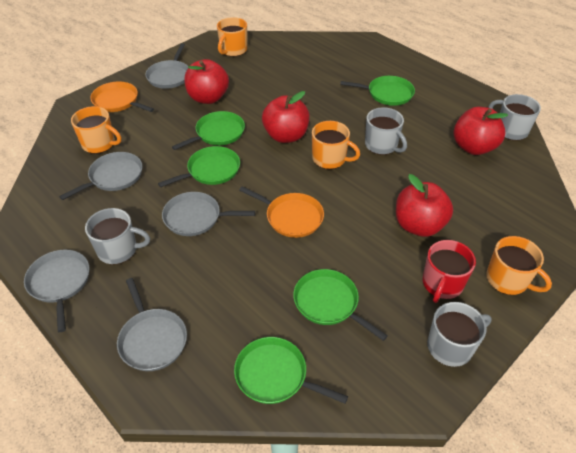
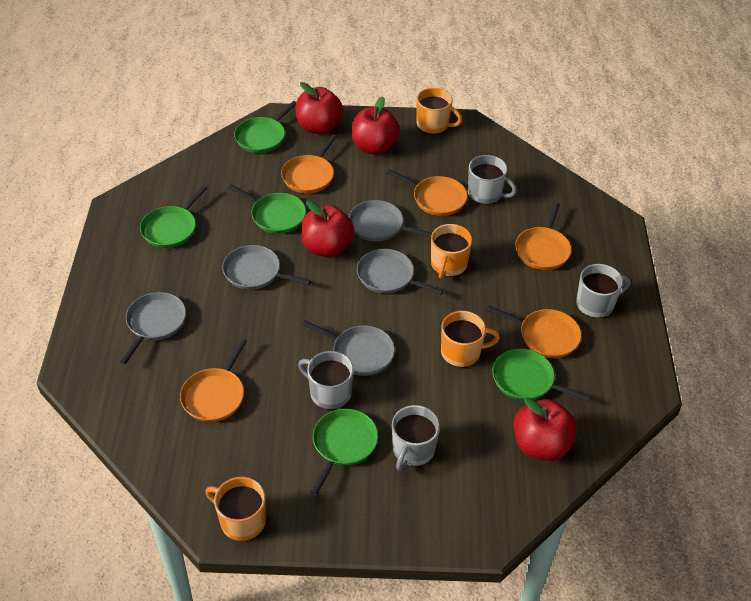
orange pan: 2 -> 5
red mug: 1 -> 0

